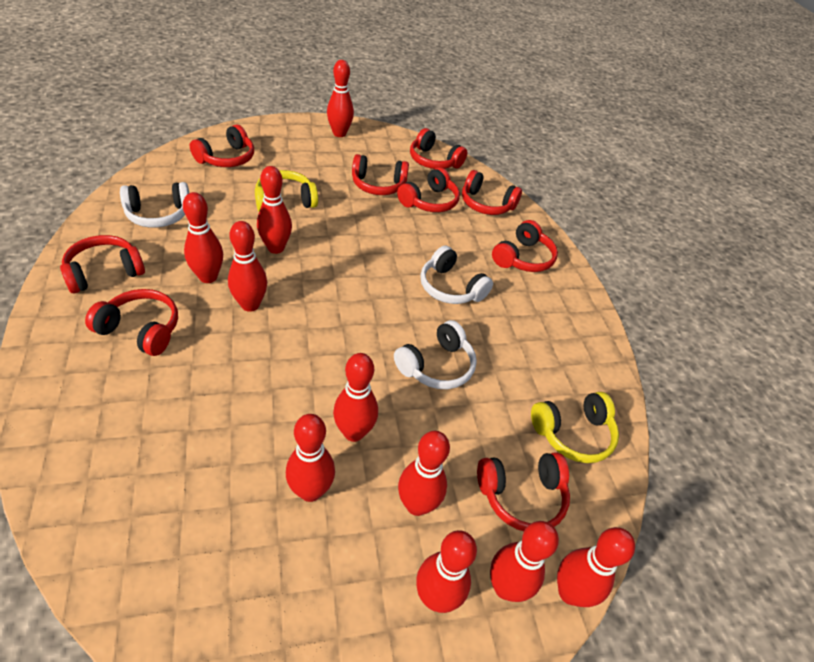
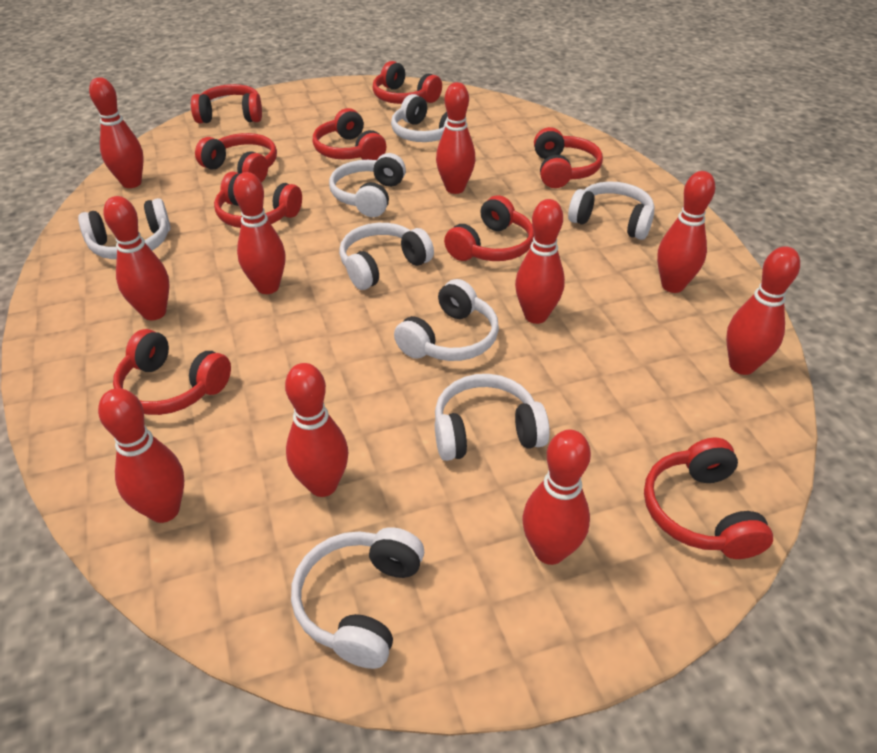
white headphones: 3 -> 8
yellow headphones: 2 -> 0

